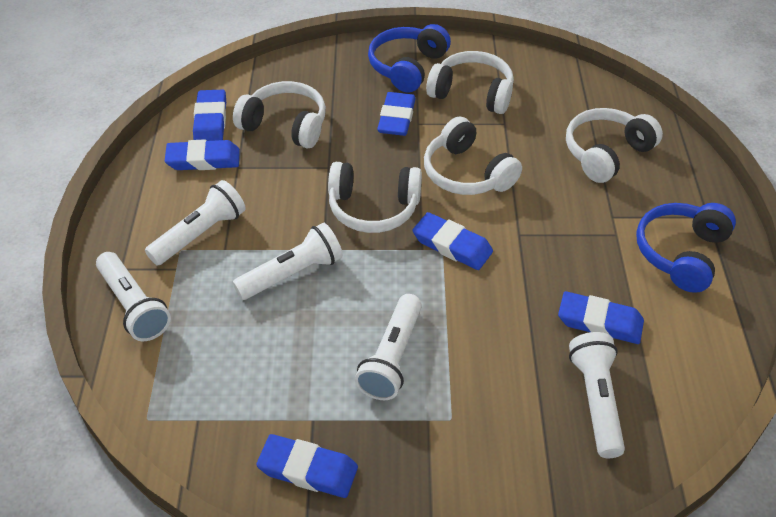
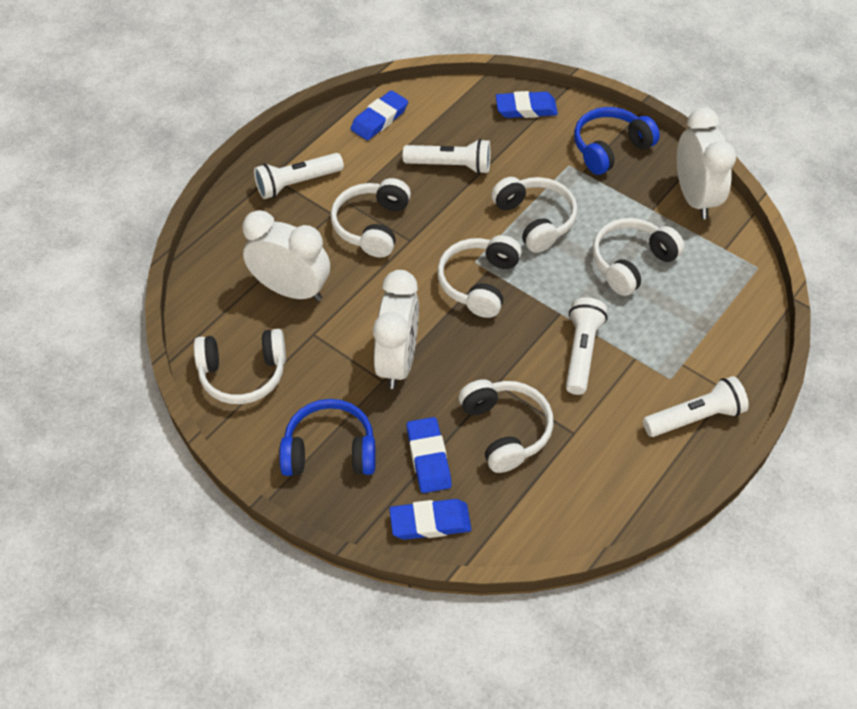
blue eraser: 6 -> 4
white clock: 0 -> 3
white flashlight: 5 -> 4
white headphones: 5 -> 6

